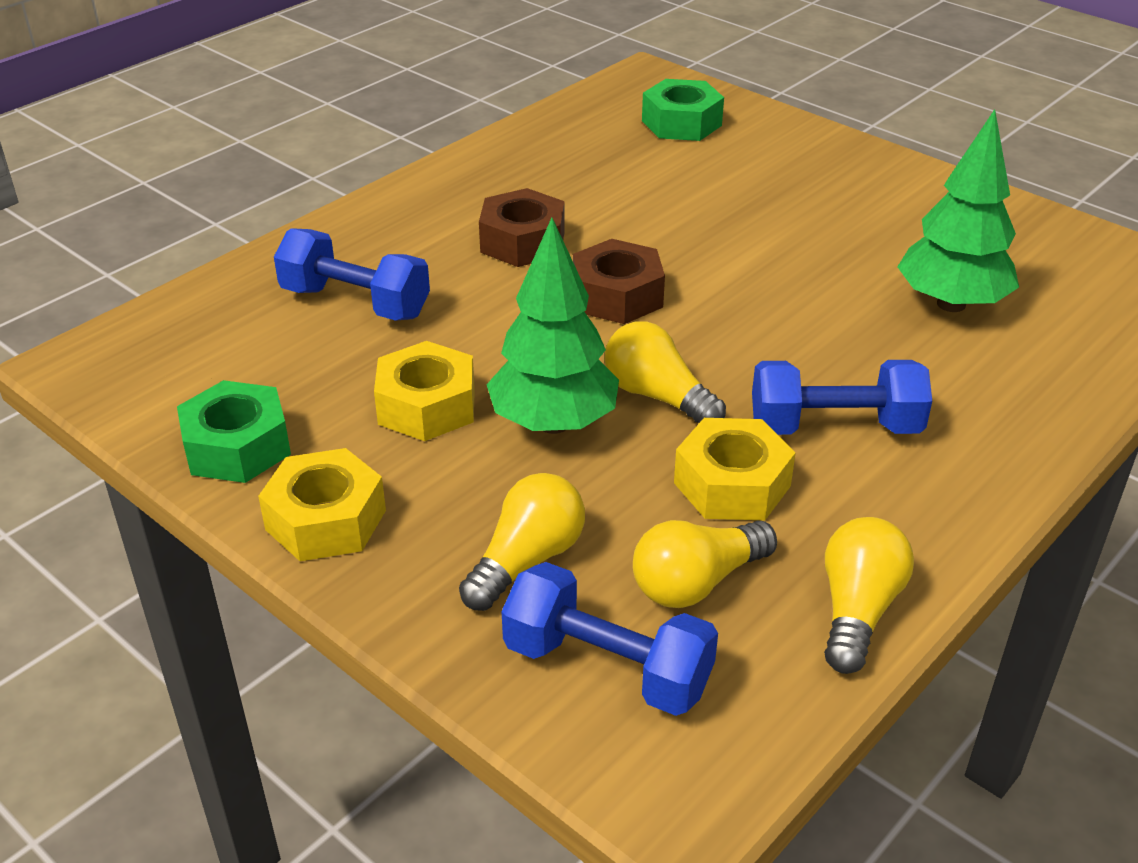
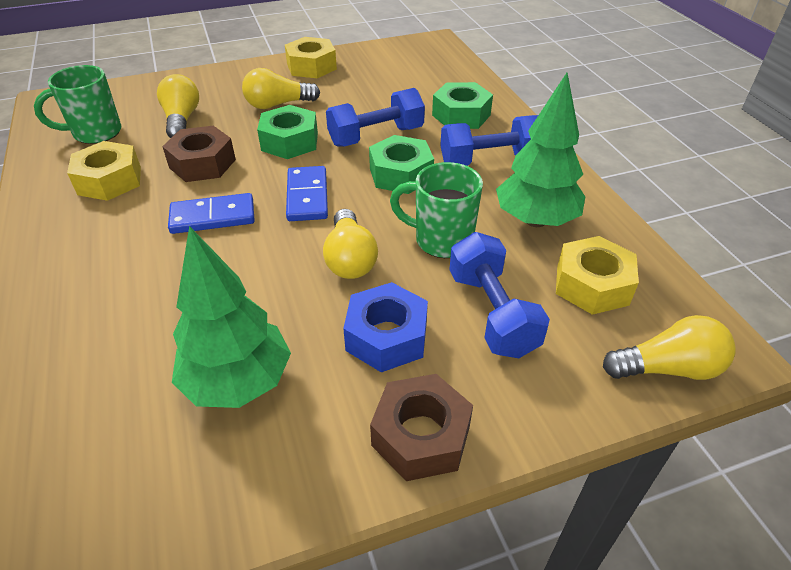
blue domino: 0 -> 2
blue nut: 0 -> 1
green mug: 0 -> 2
green nut: 2 -> 3

